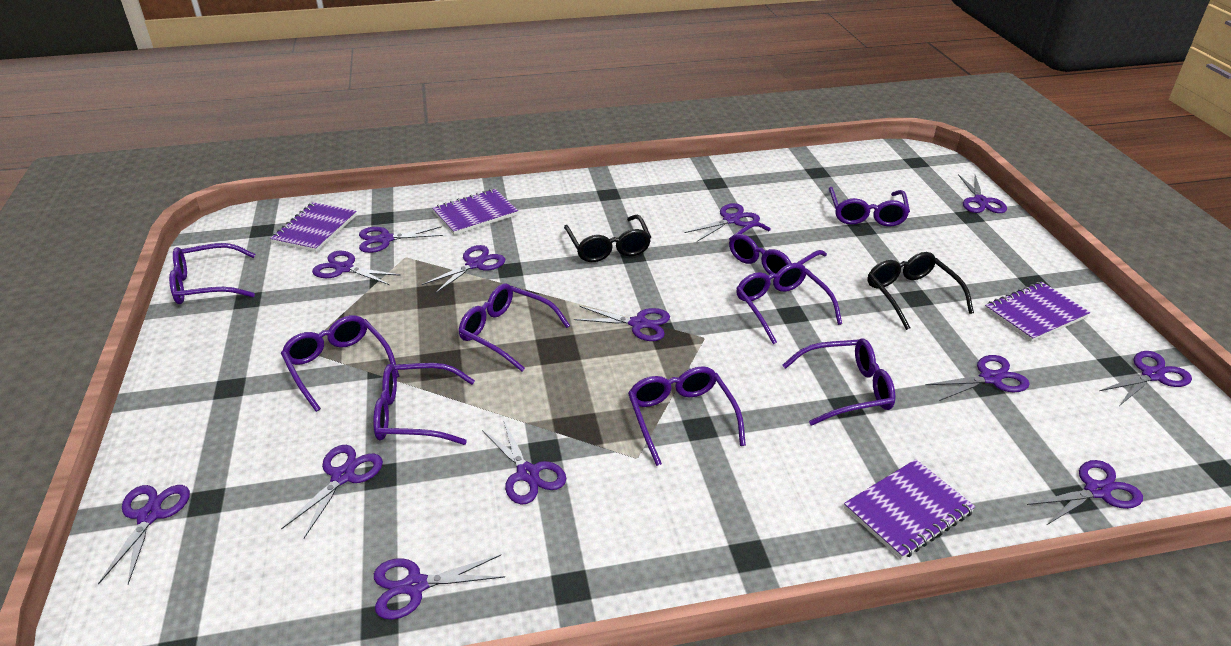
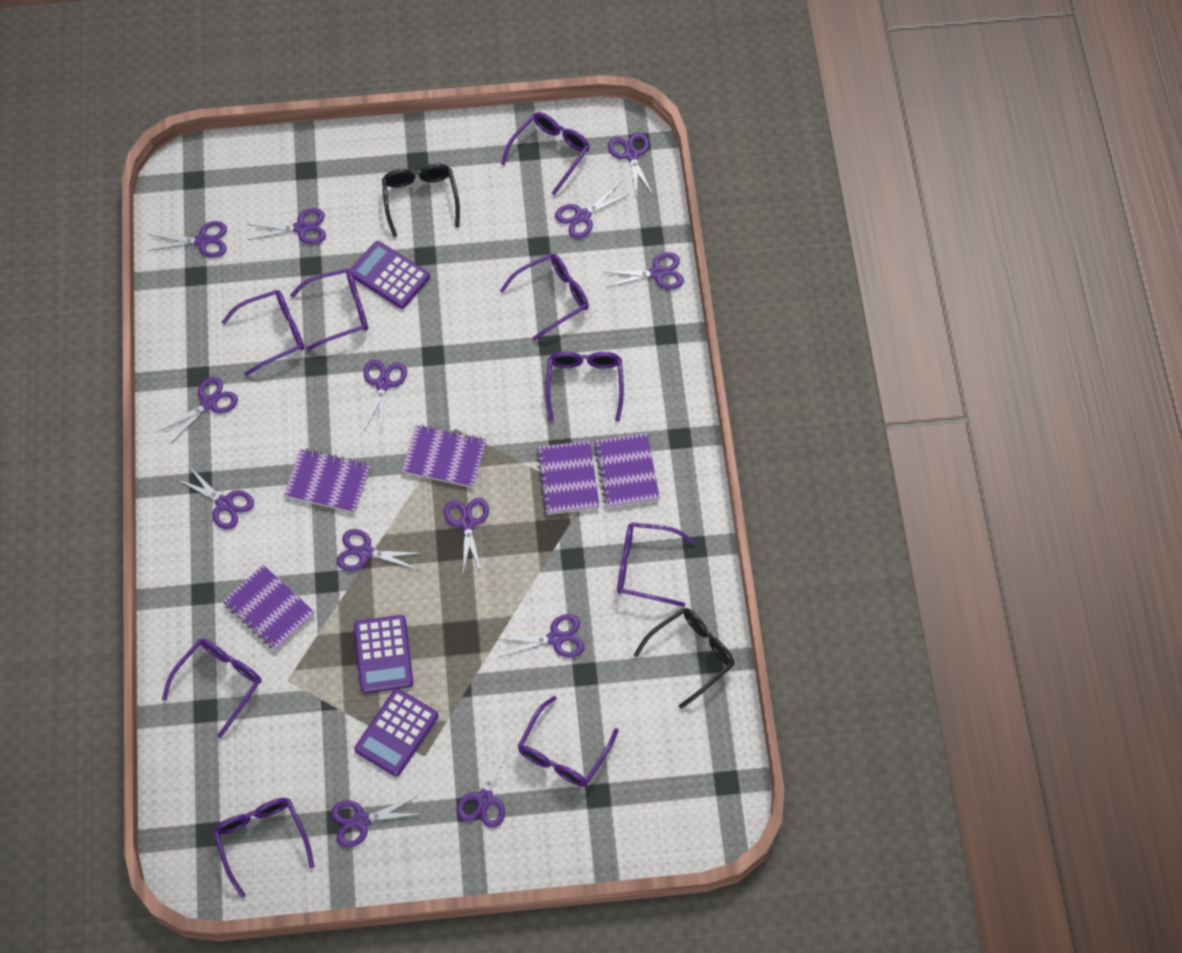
purple calculator: 0 -> 3
purple notebook: 4 -> 5

